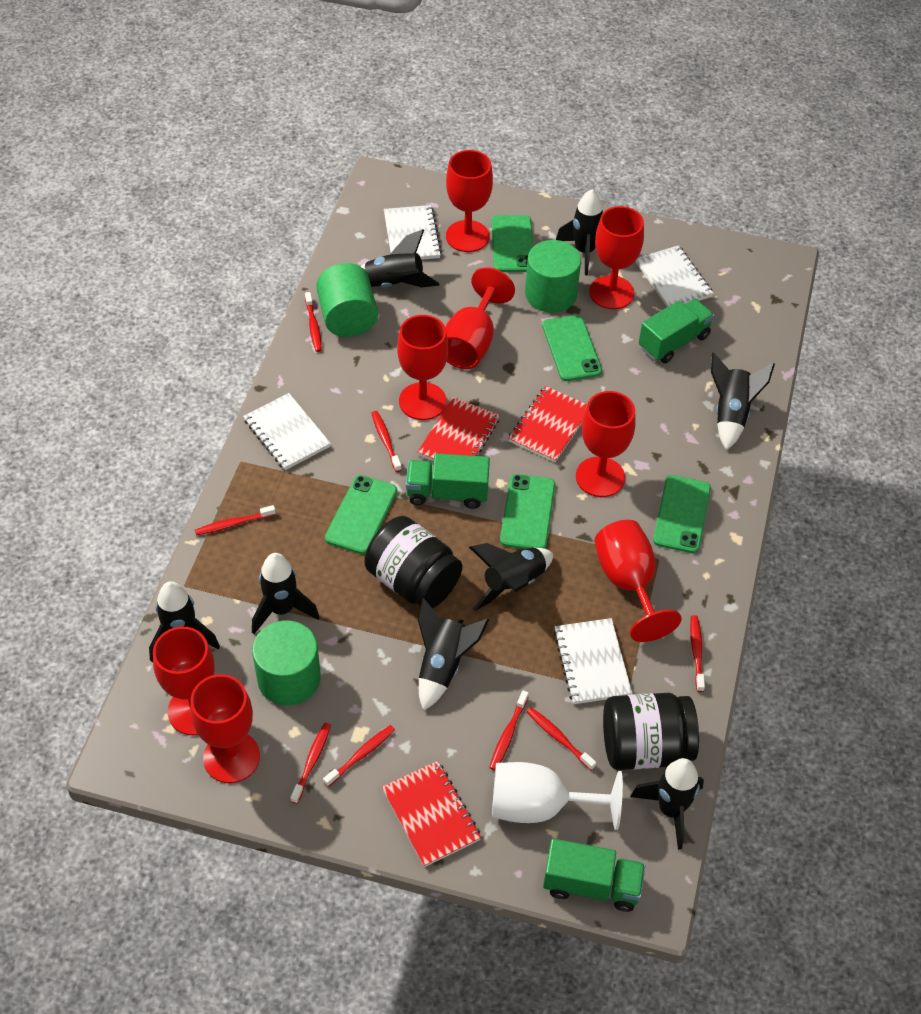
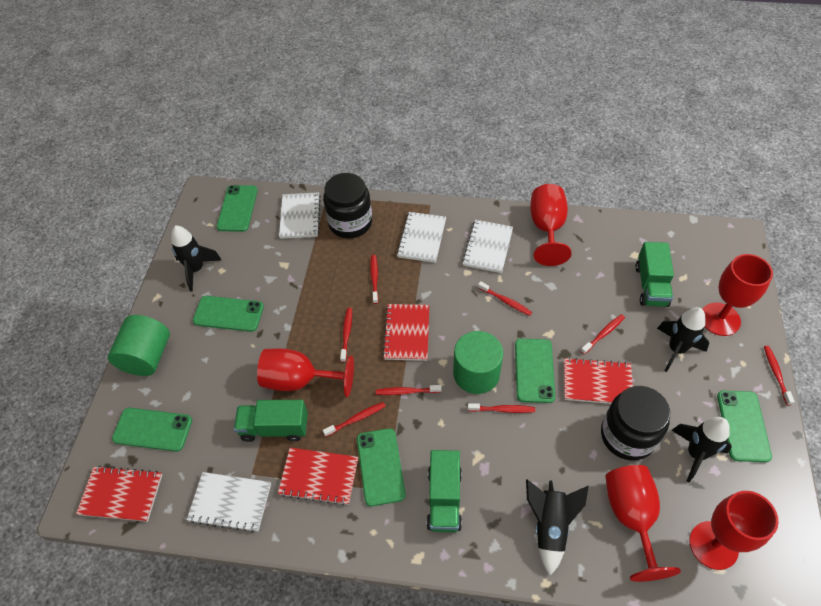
black rocket: 8 -> 4
green cylinder: 3 -> 2
green phone: 5 -> 6
red goblet: 8 -> 5
red notebook: 3 -> 4
white goblet: 1 -> 0

